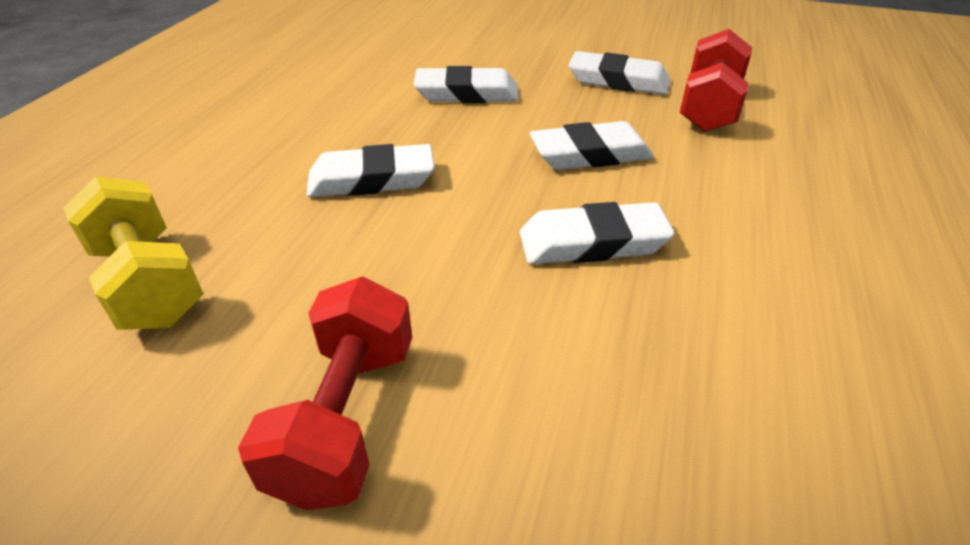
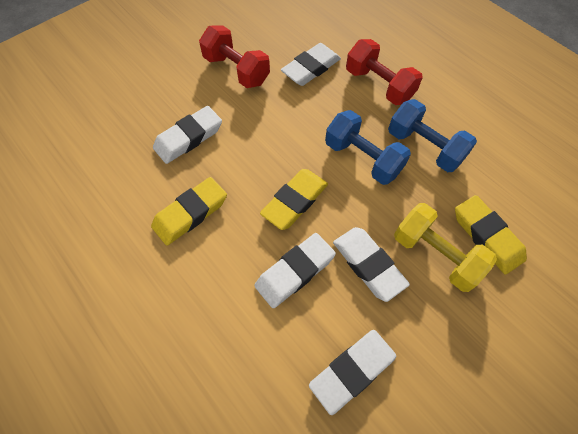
blue dumbbell: 0 -> 2
yellow eraser: 0 -> 3

